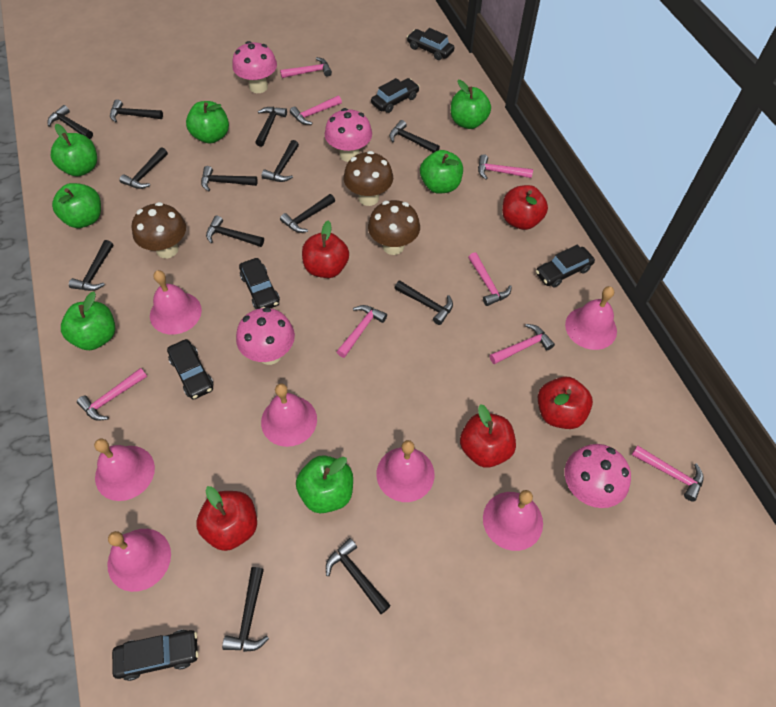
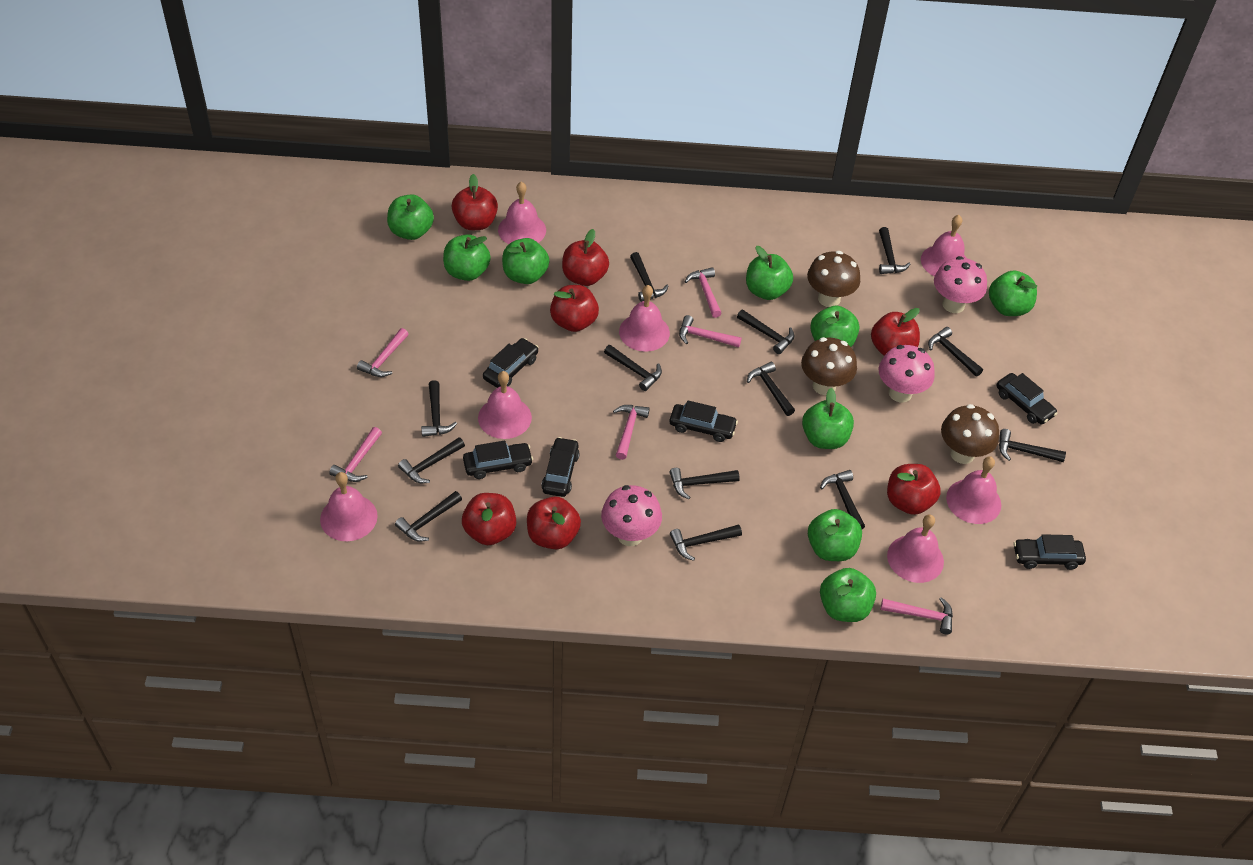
green apple: 7 -> 9
pink hammer: 8 -> 6
pink mushroom: 4 -> 3
red apple: 5 -> 7

